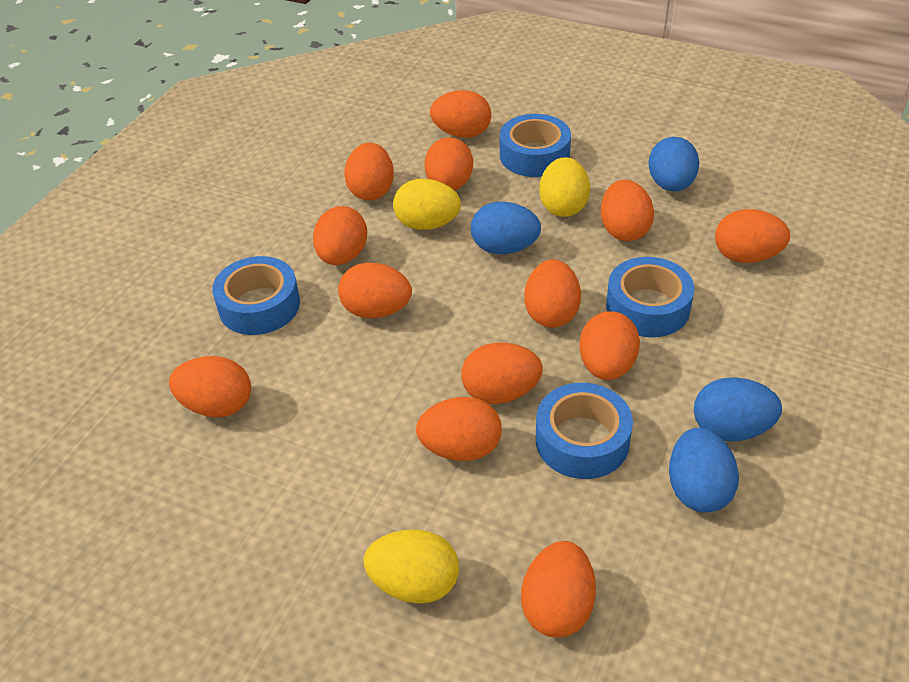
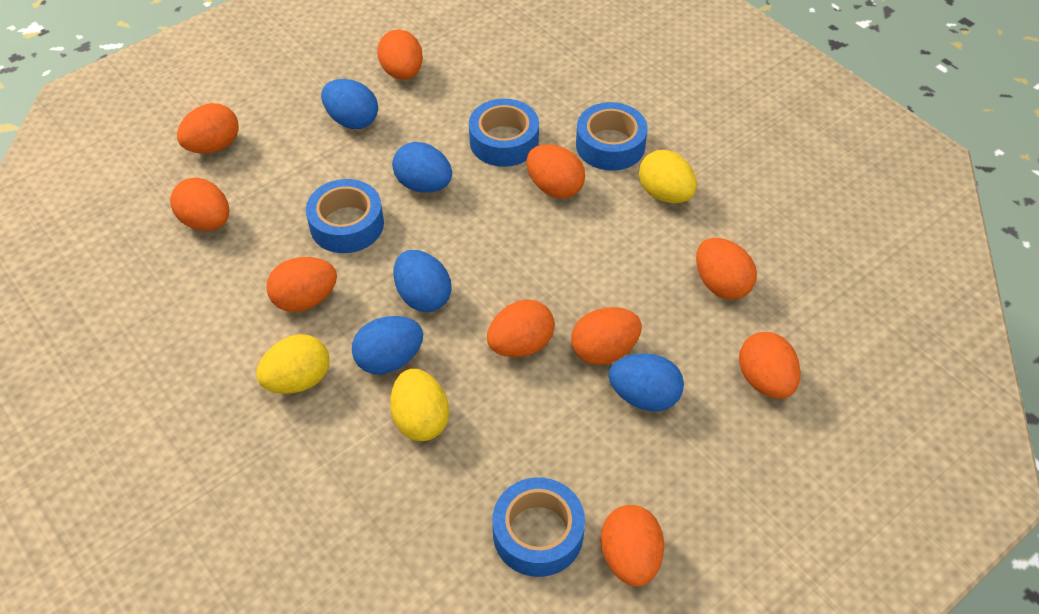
blue egg: 4 -> 5
orange egg: 13 -> 10

